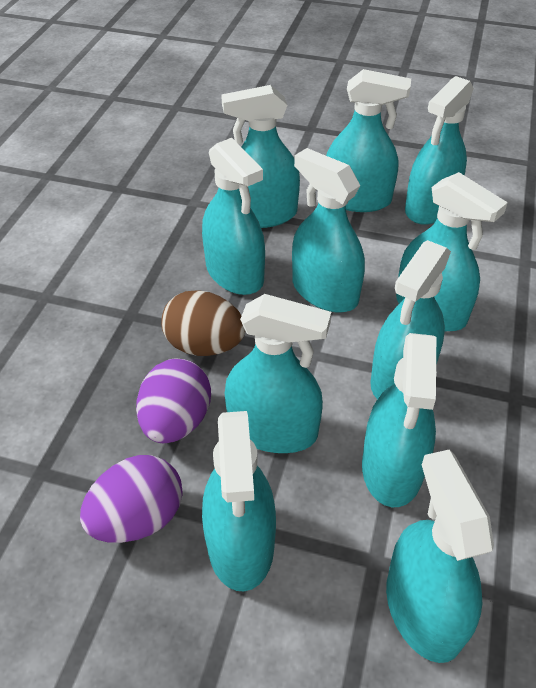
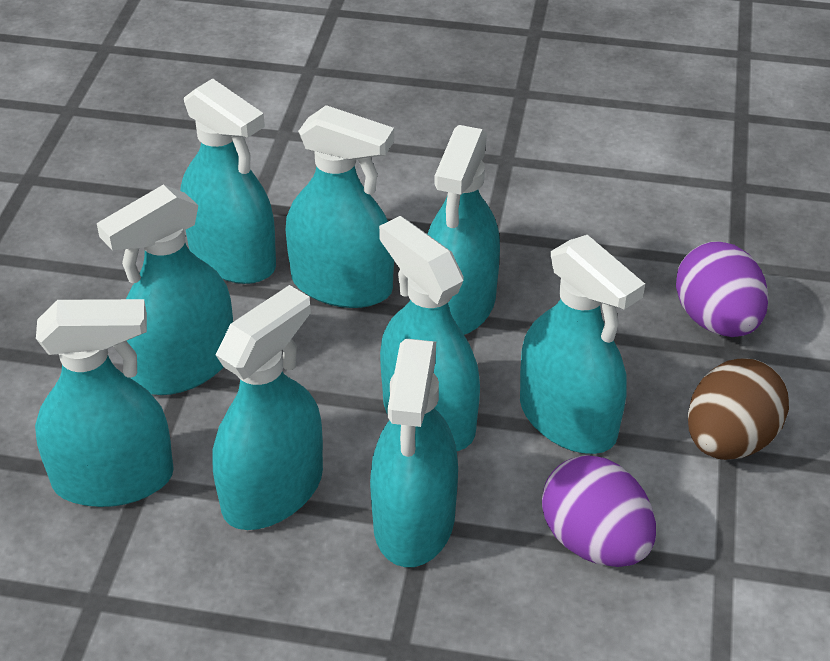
turquoise spray bottle: 11 -> 9

